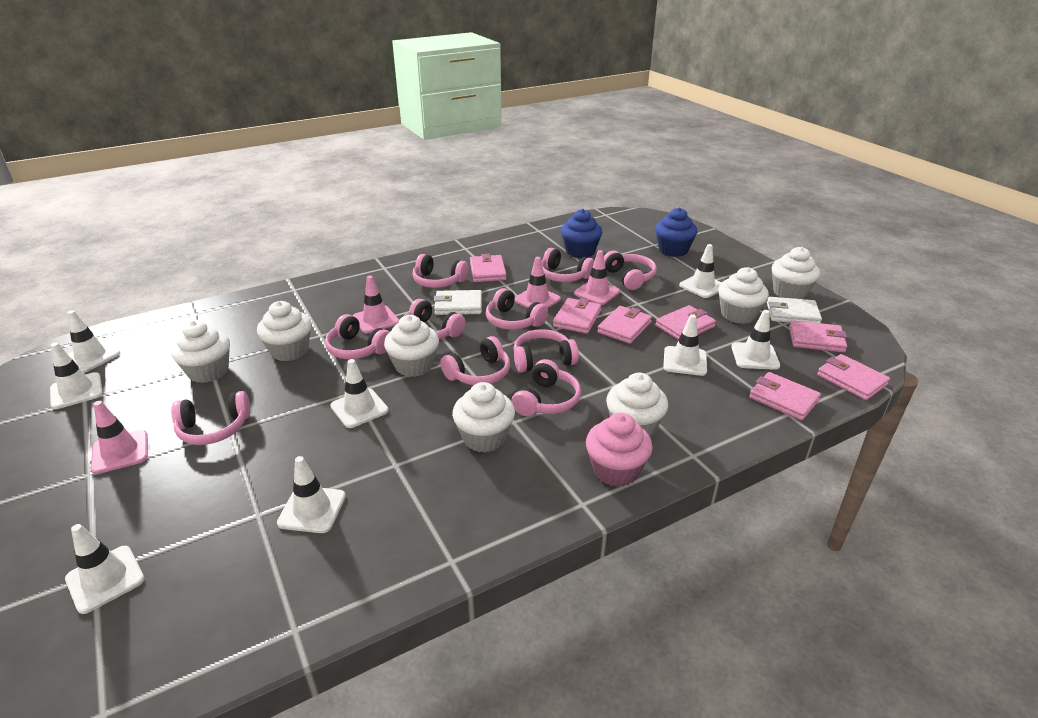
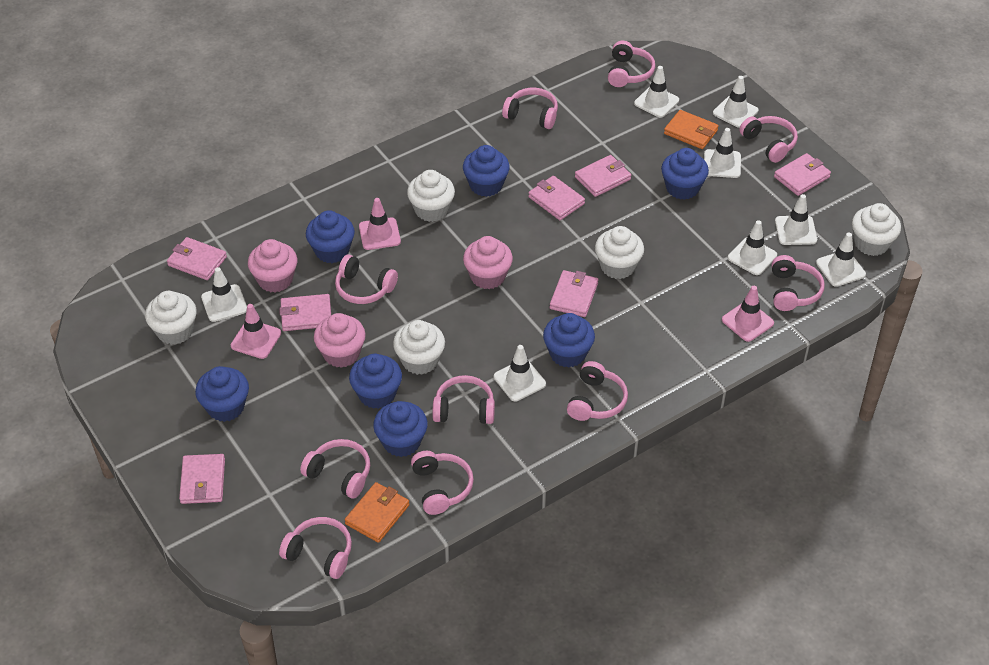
blue cupcake: 2 -> 7
orange wallet: 0 -> 2
pink cupcake: 1 -> 3
pink traffic cone: 4 -> 3
white cupcake: 7 -> 5
white wallet: 2 -> 0

